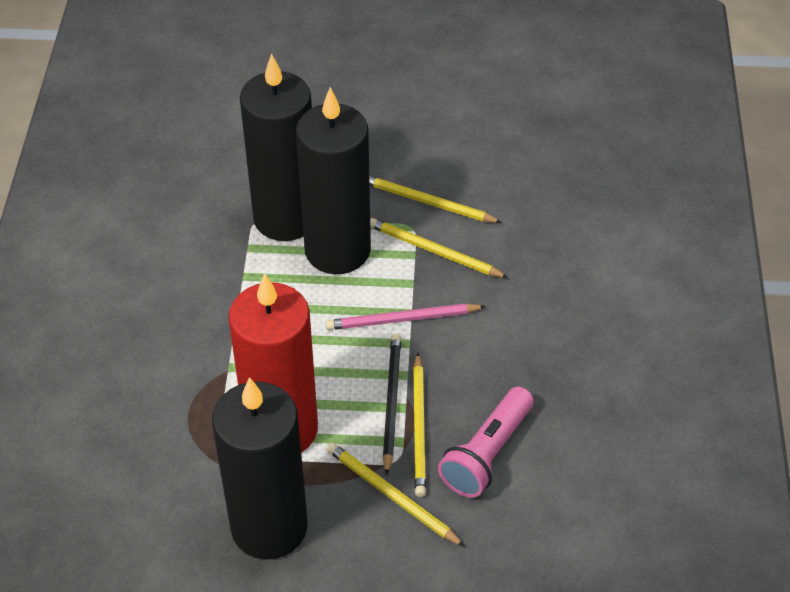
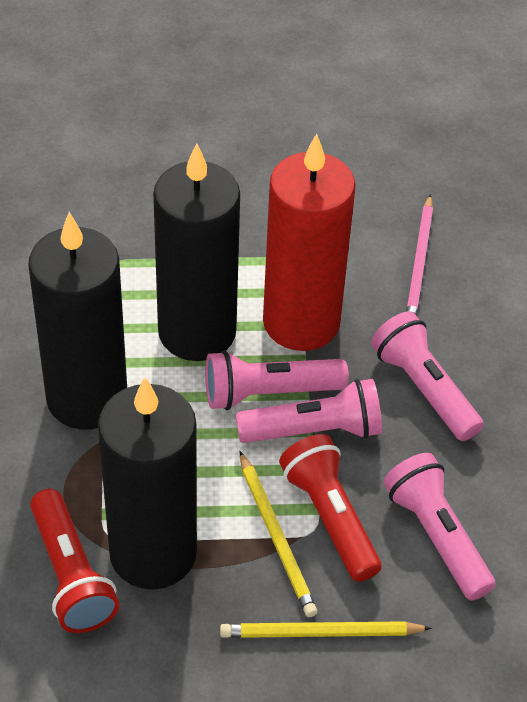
black pencil: 1 -> 0
pink flashlight: 1 -> 4
red flashlight: 0 -> 2
yellow pencil: 4 -> 2

